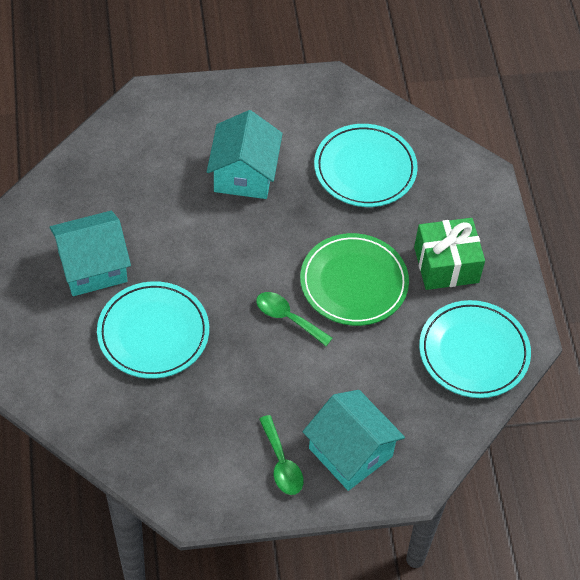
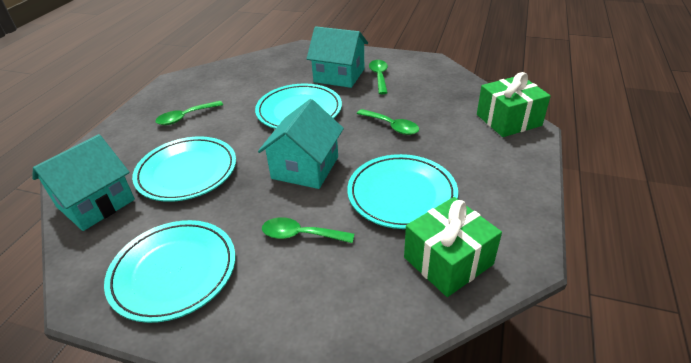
green gift: 1 -> 2
green plate: 1 -> 0
green spoon: 2 -> 4
turquoise plate: 3 -> 4

